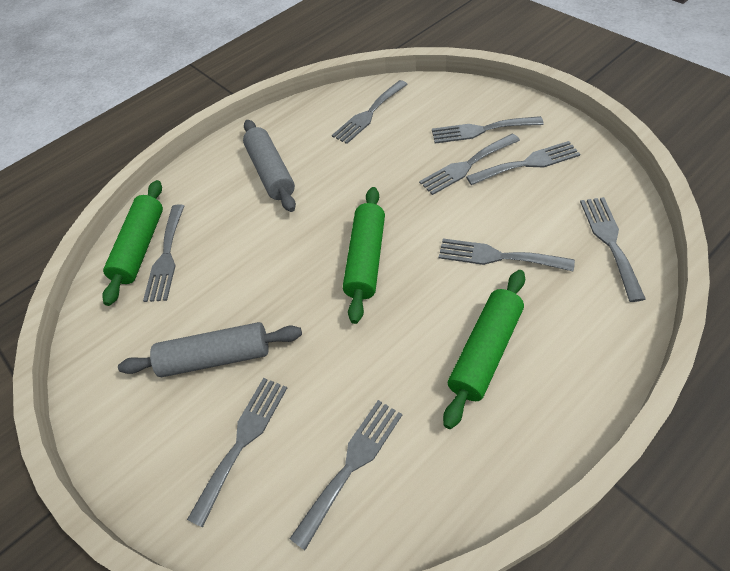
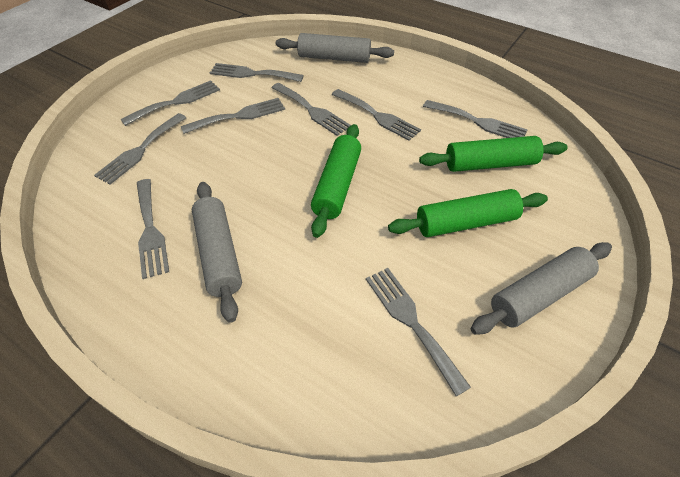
grey rolling pin: 2 -> 3

